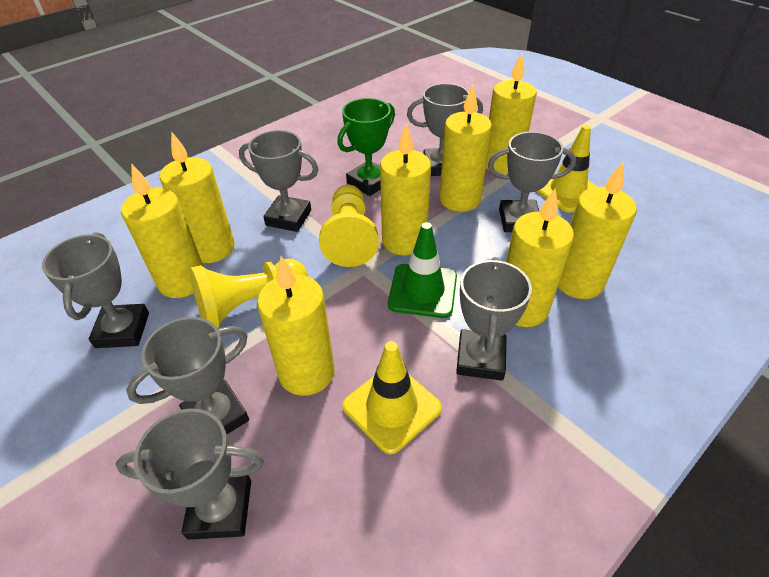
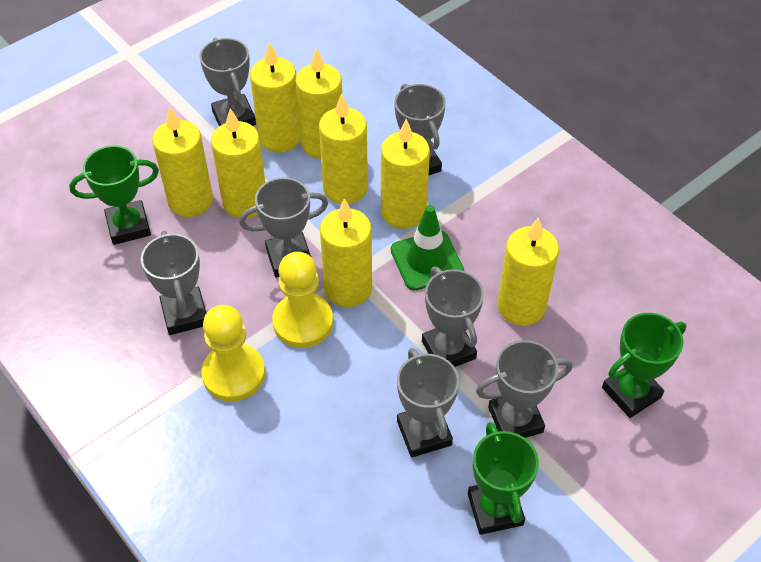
green trophy: 1 -> 3
yellow traffic cone: 2 -> 0

